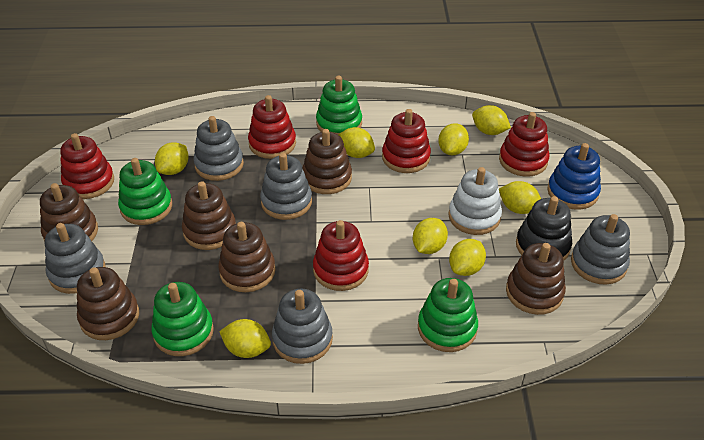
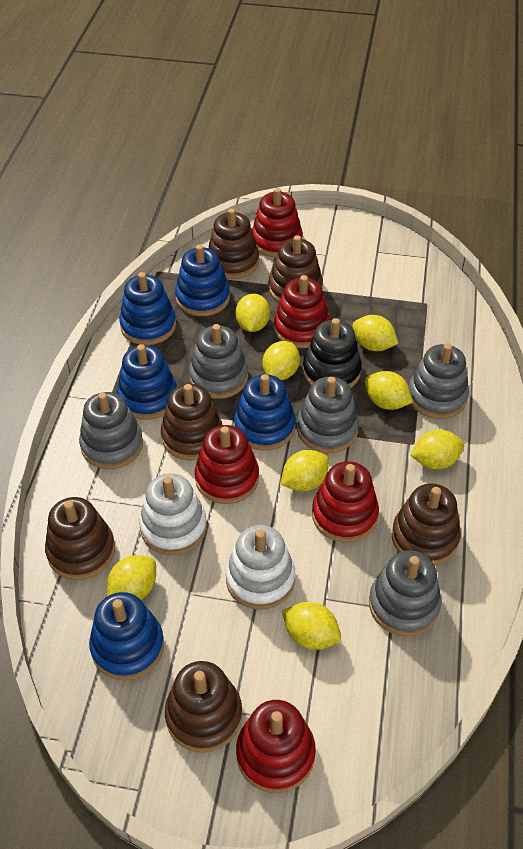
blue stacking toy: 1 -> 5
green stacking toy: 4 -> 0
white stacking toy: 1 -> 2

